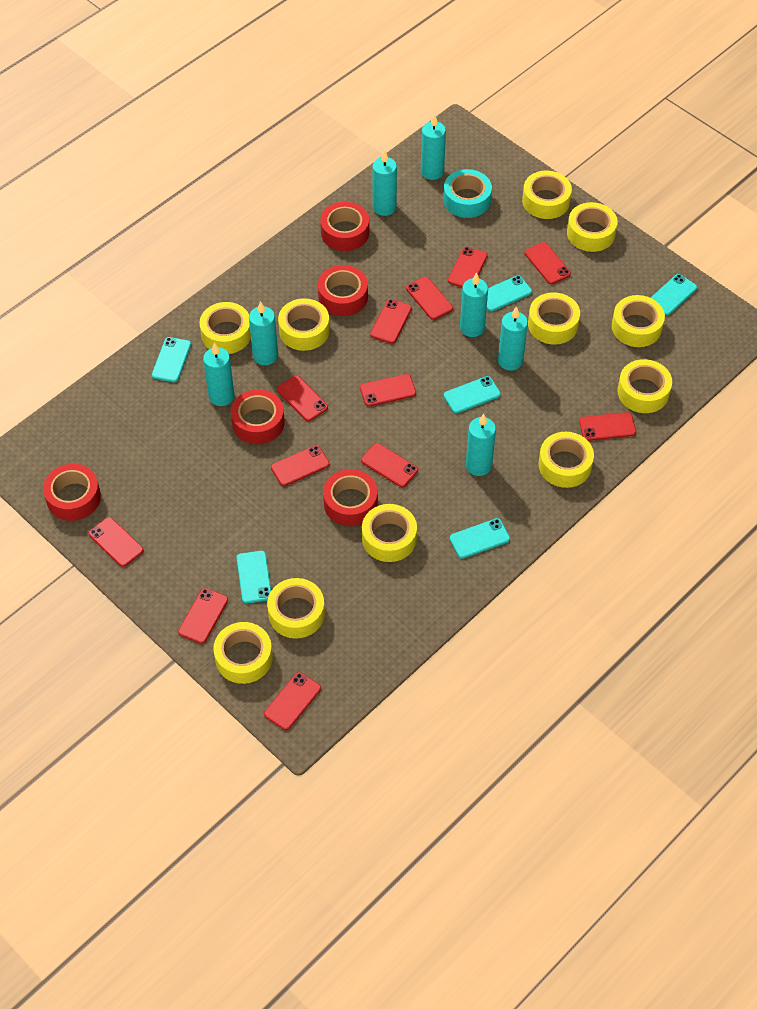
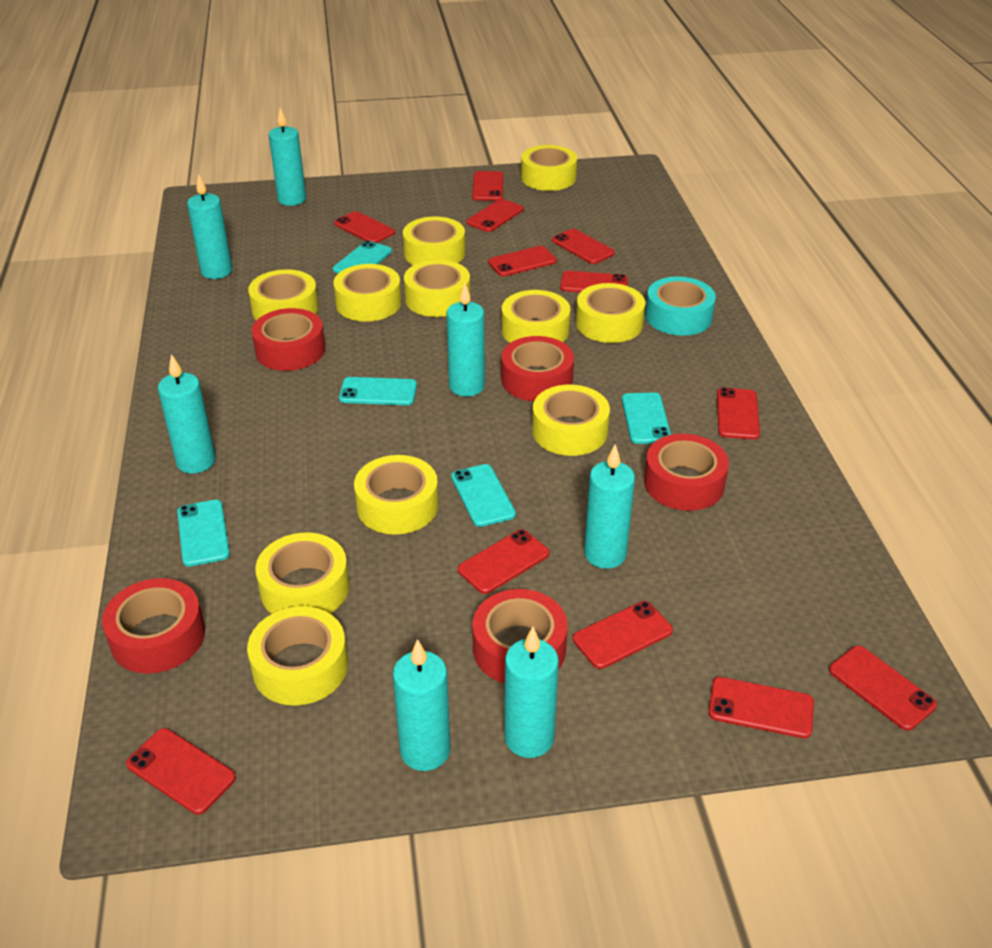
turquoise phone: 6 -> 5

